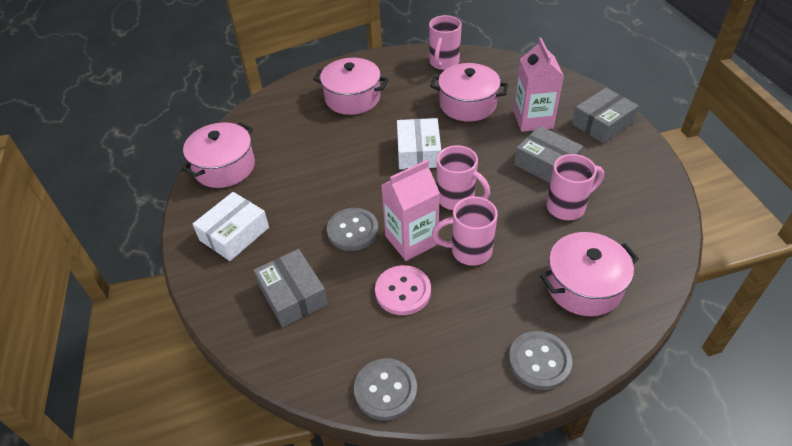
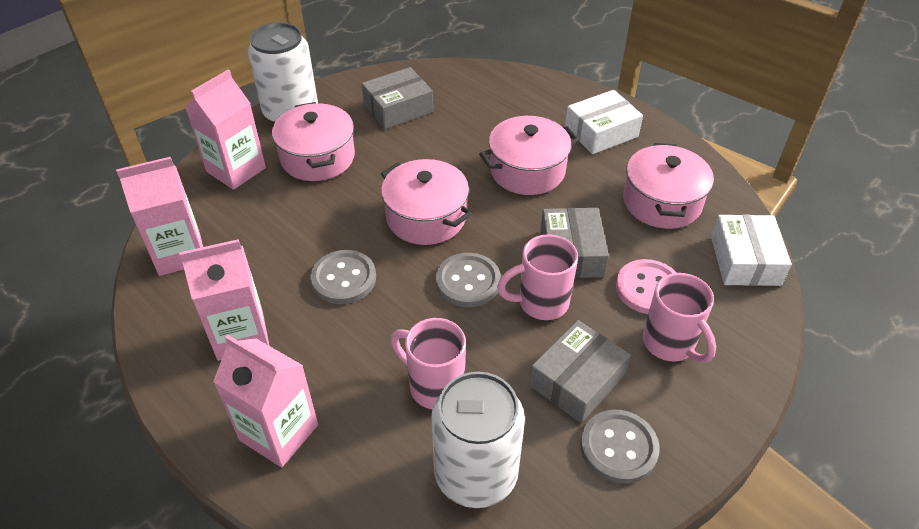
pink carton: 2 -> 4
pink mug: 4 -> 3
white can: 0 -> 2

